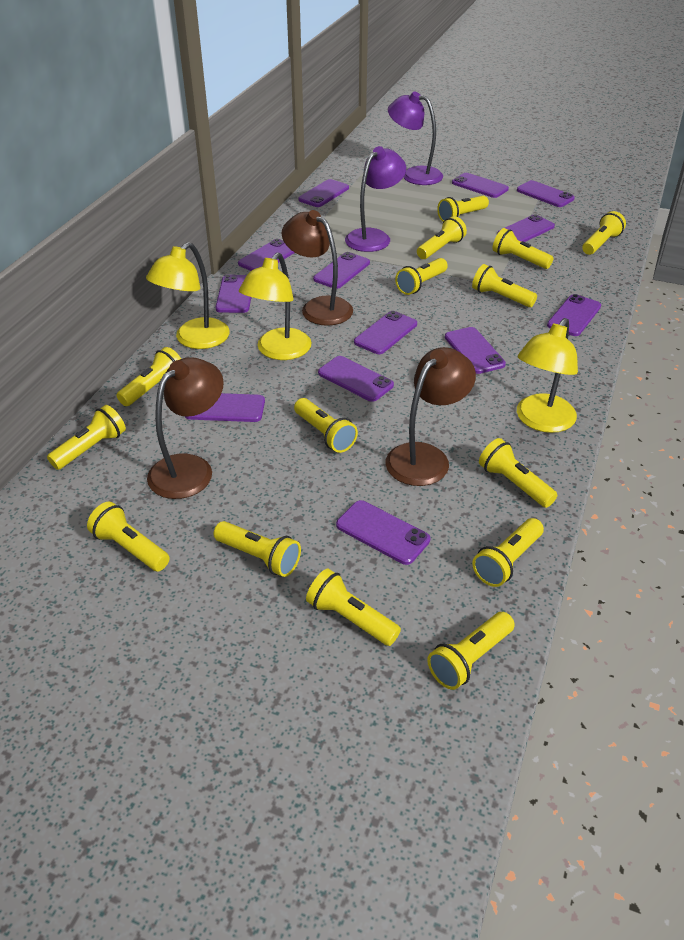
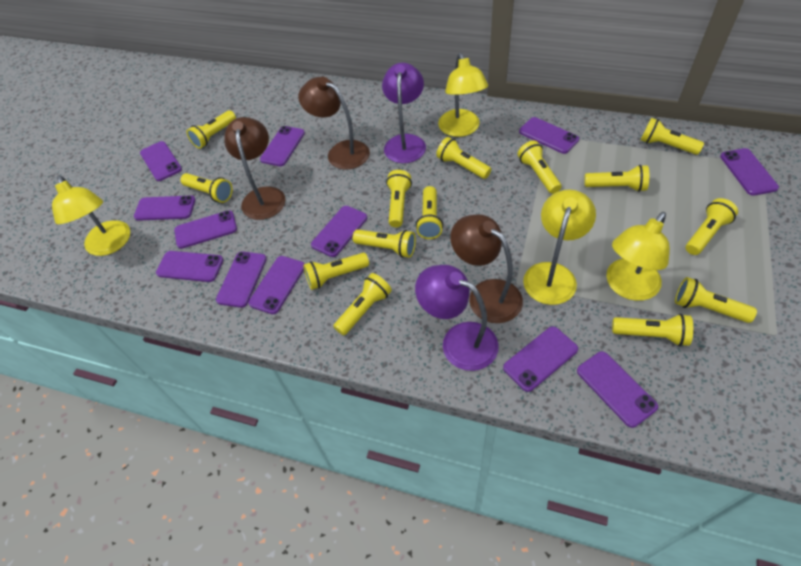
purple phone: 13 -> 12
yellow flashlight: 15 -> 14
yellow lamp: 3 -> 4

